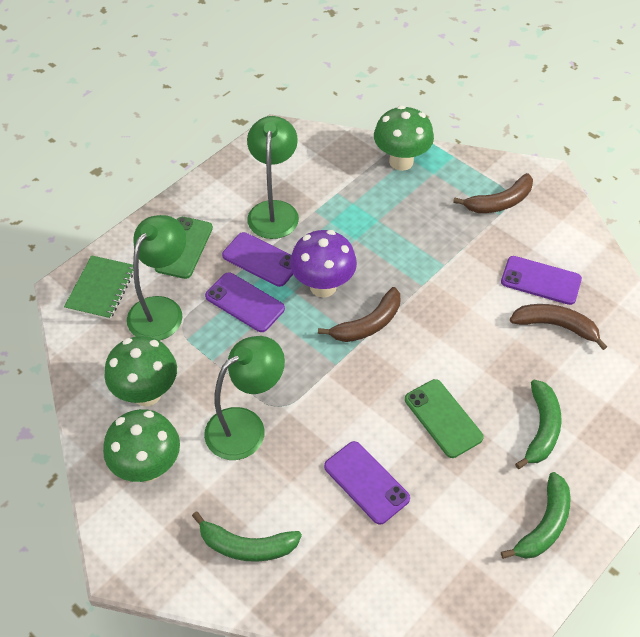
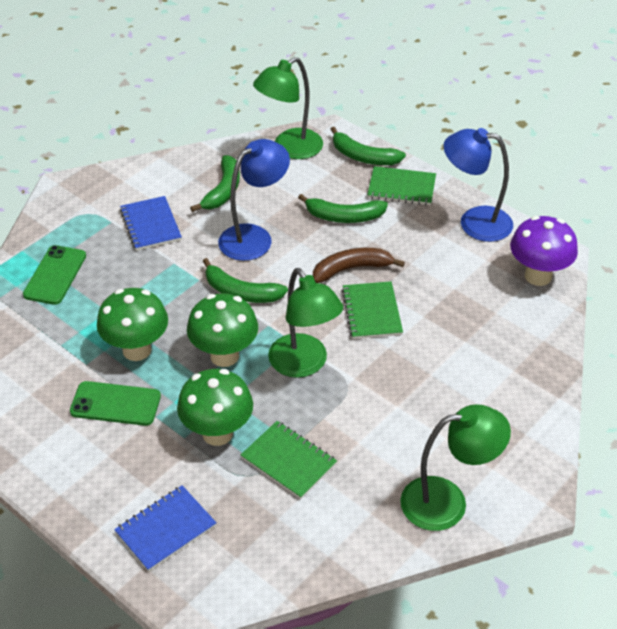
blue lamp: 0 -> 2
blue notebook: 0 -> 2
brown banana: 3 -> 1
green banana: 3 -> 4
green notebook: 1 -> 3
purple phone: 4 -> 0

